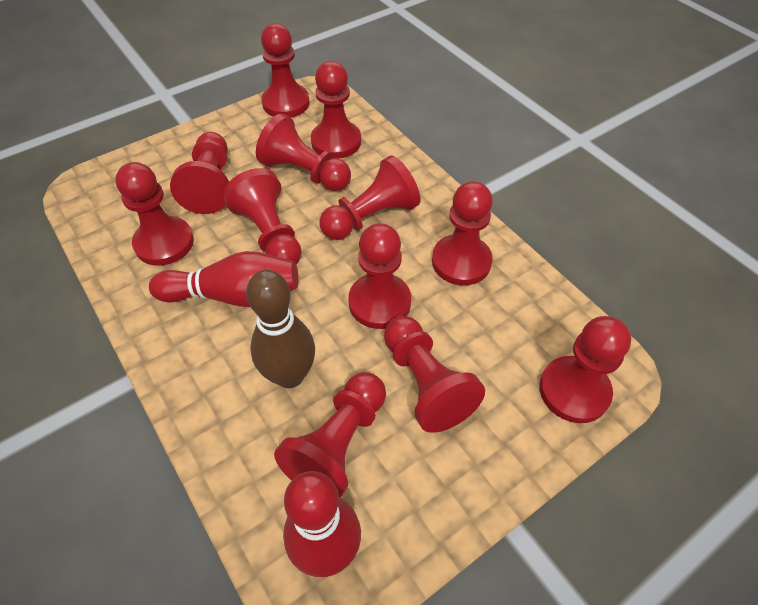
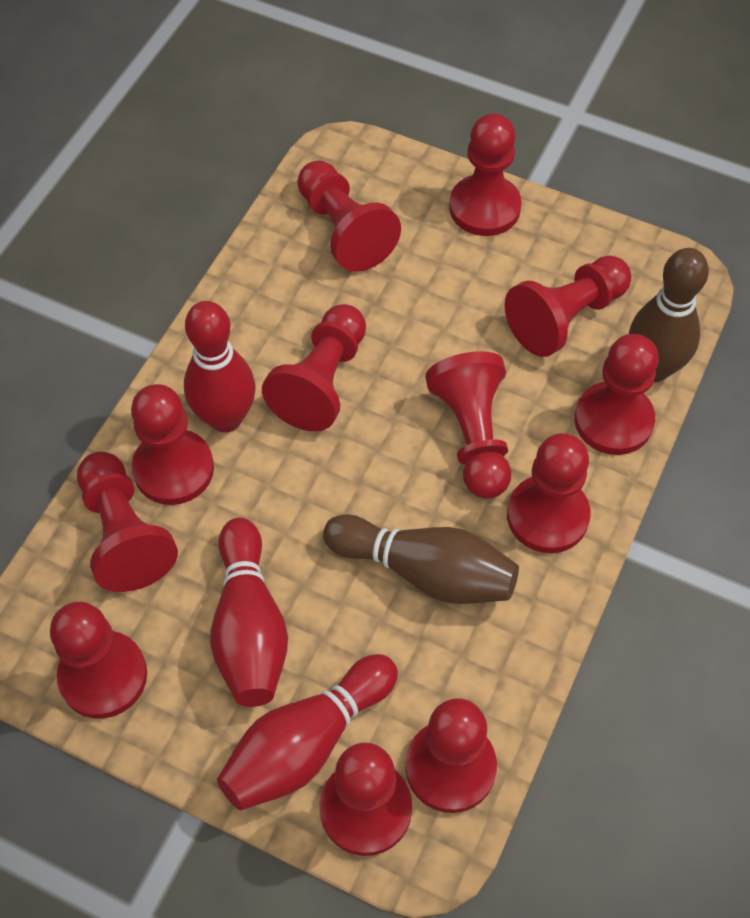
brown bowling pin: 1 -> 2
red bowling pin: 2 -> 3

